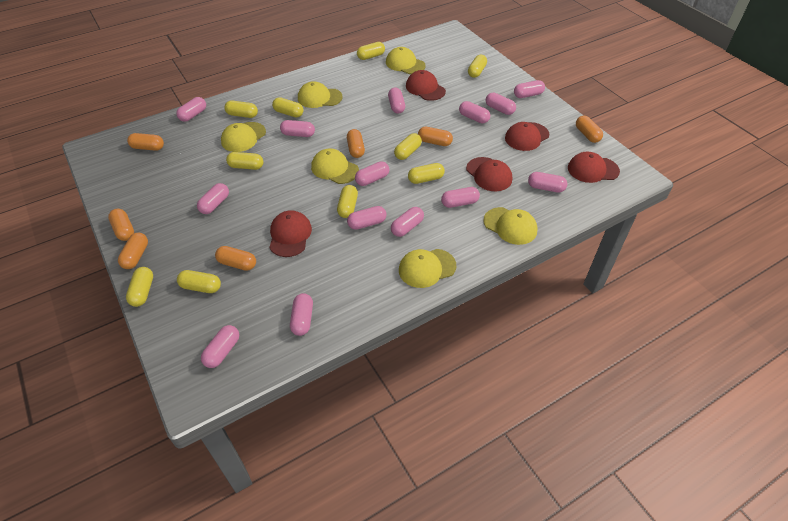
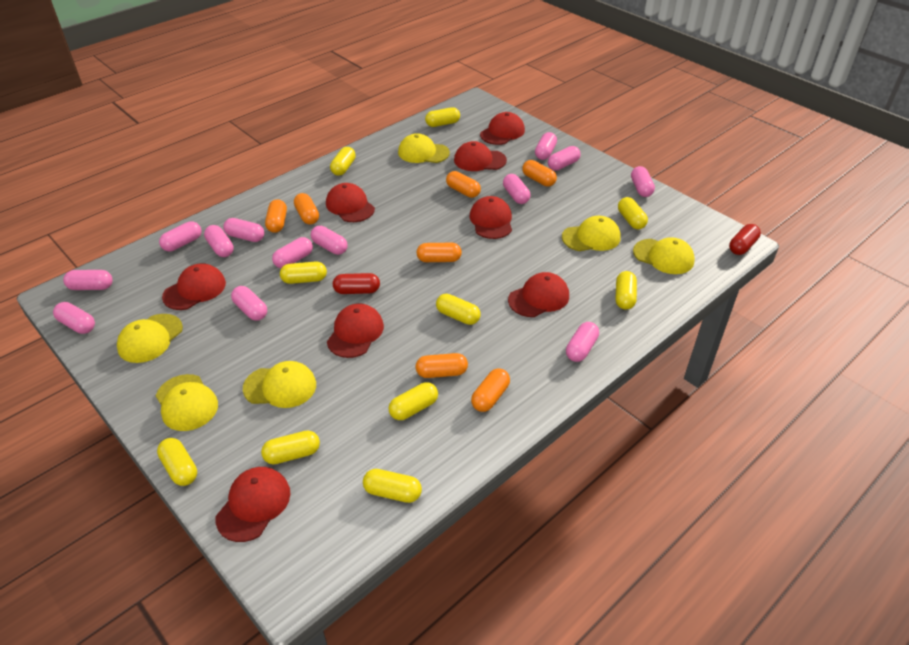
pink capsule: 14 -> 13
red cap: 5 -> 8
red capsule: 0 -> 2

